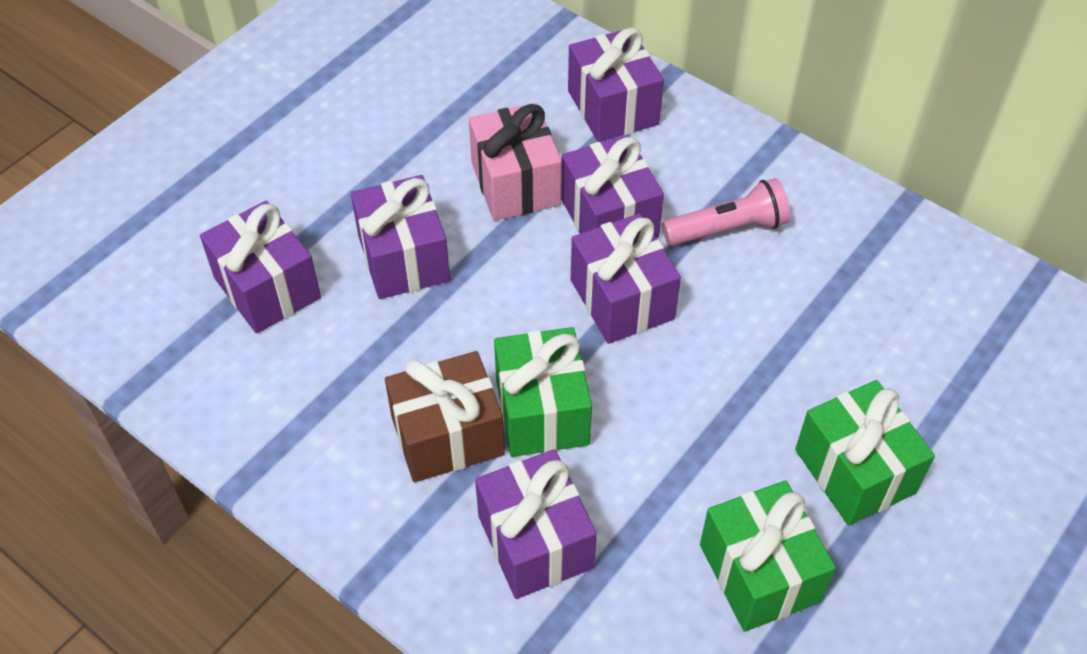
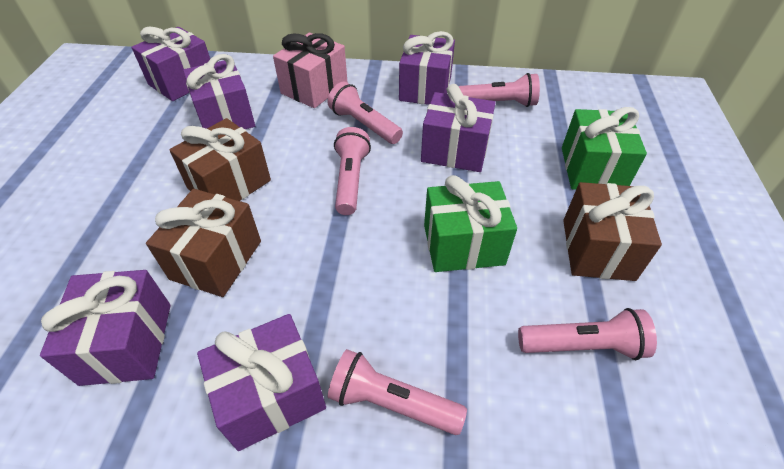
brown gift: 1 -> 3
green gift: 3 -> 2
pink flashlight: 1 -> 5

